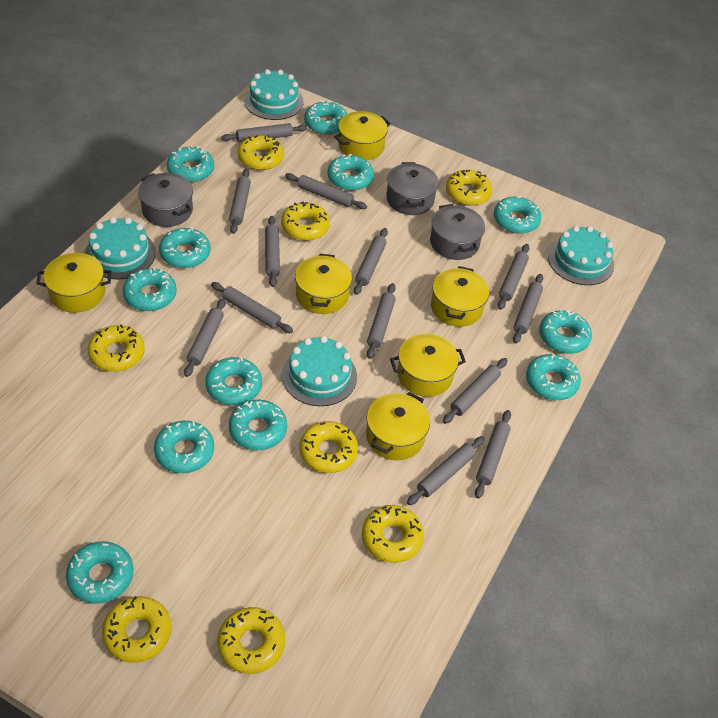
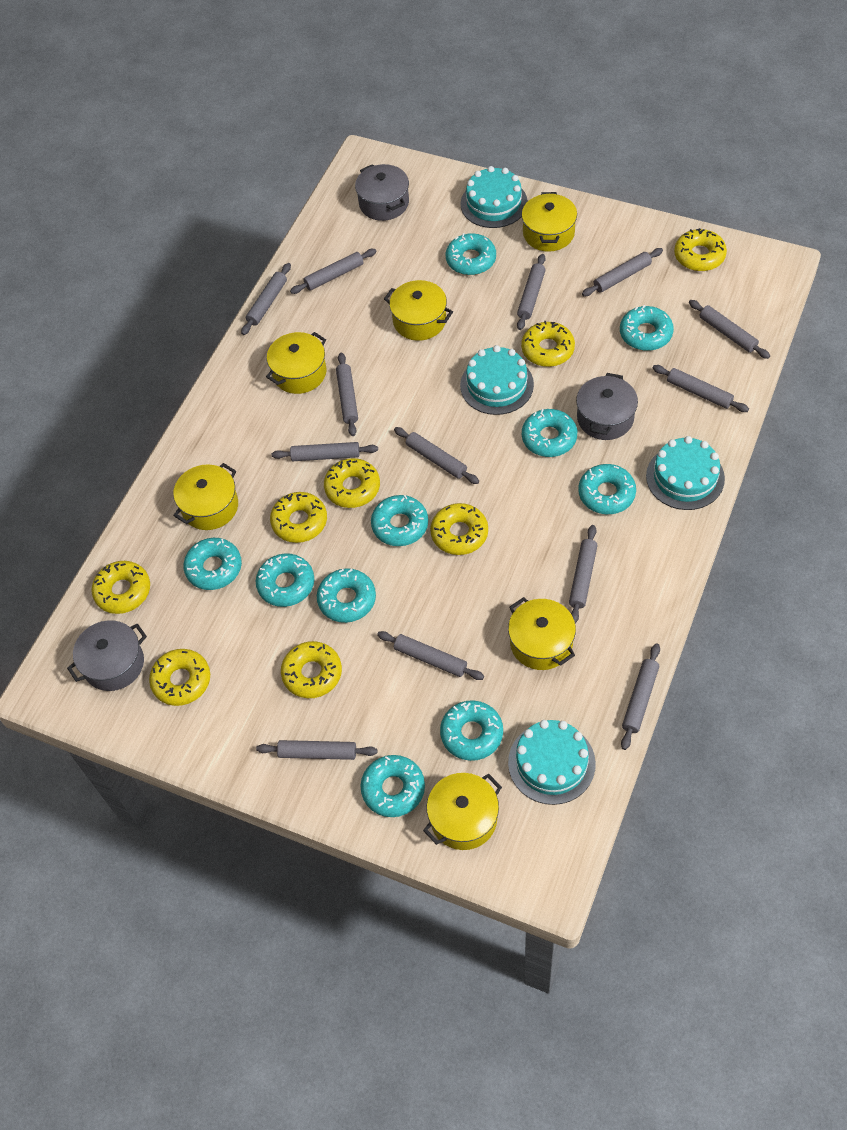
turquoise donut: 12 -> 10

